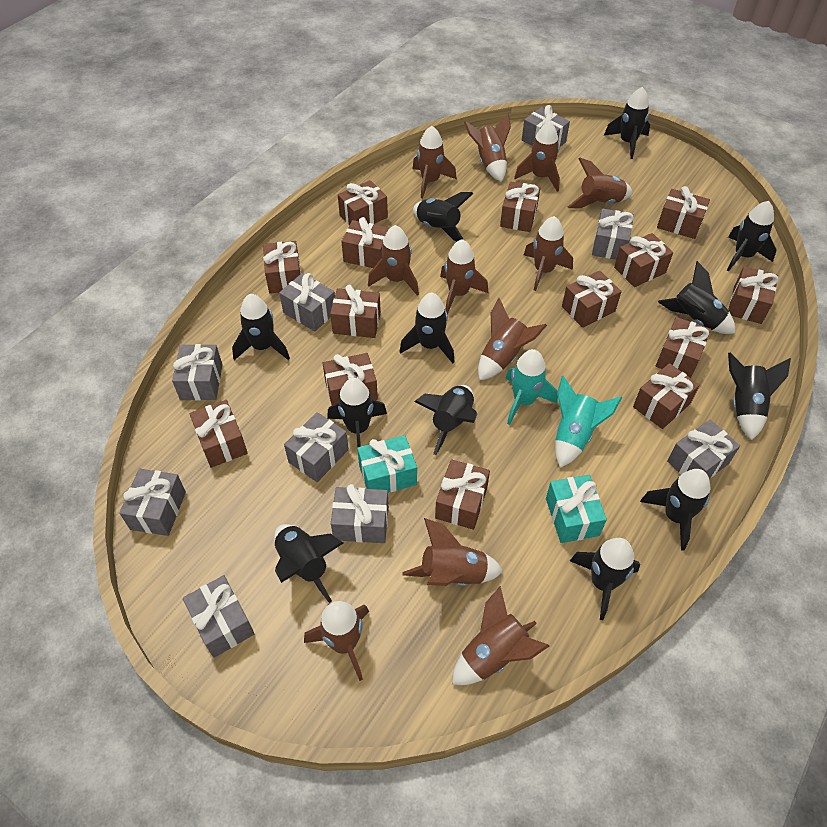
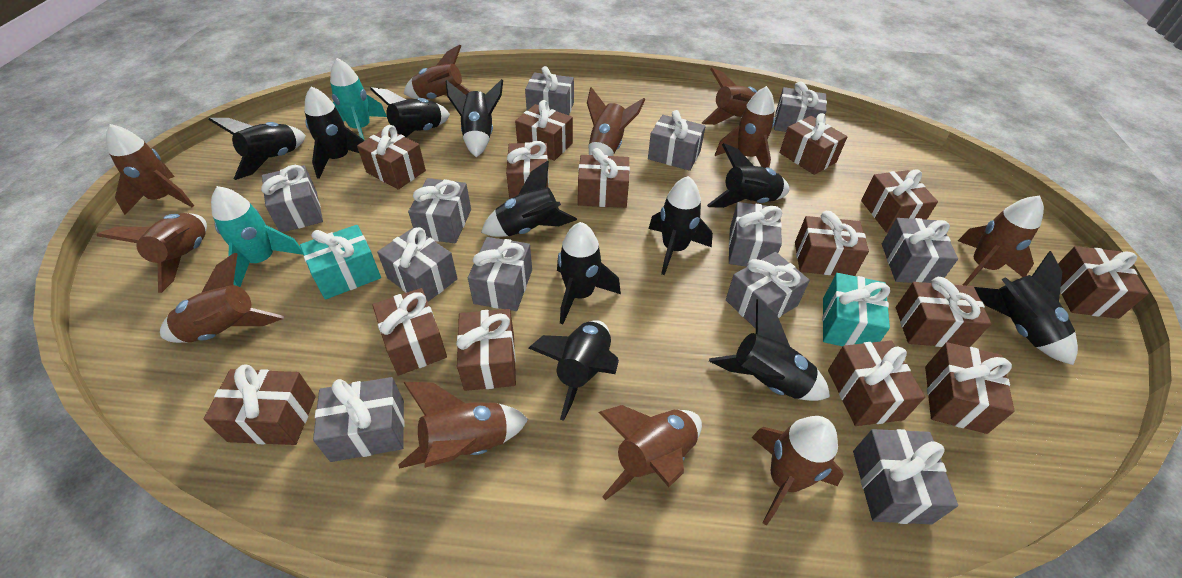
black rocket: 12 -> 11
grey gift: 9 -> 12

